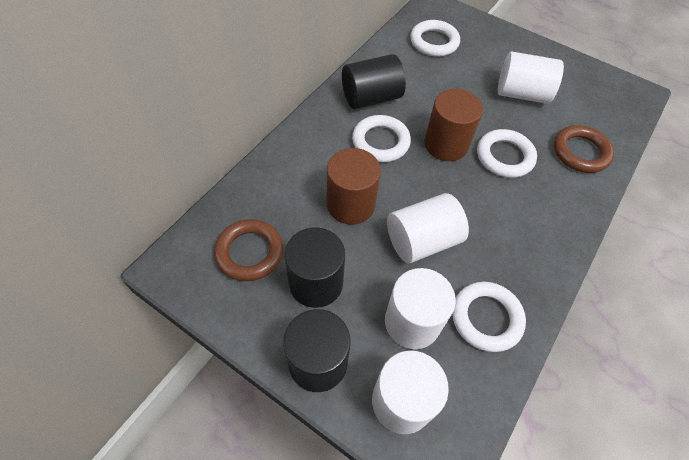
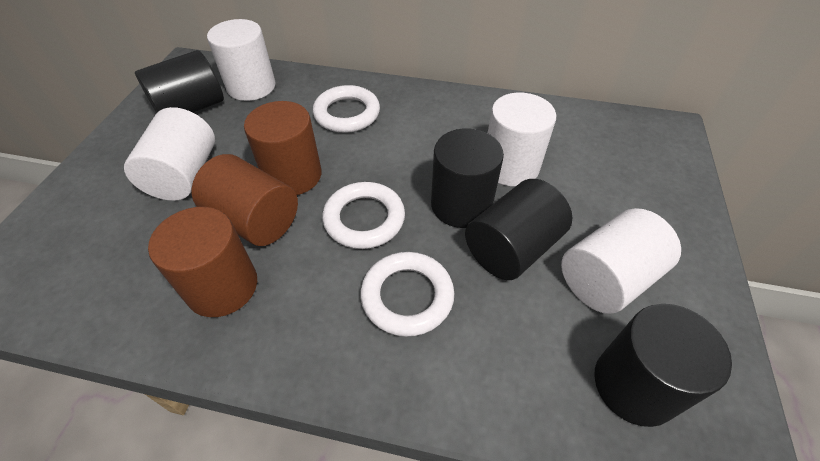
black cylinder: 3 -> 4
brown cylinder: 2 -> 3
brown ring: 2 -> 0
white ring: 4 -> 3

